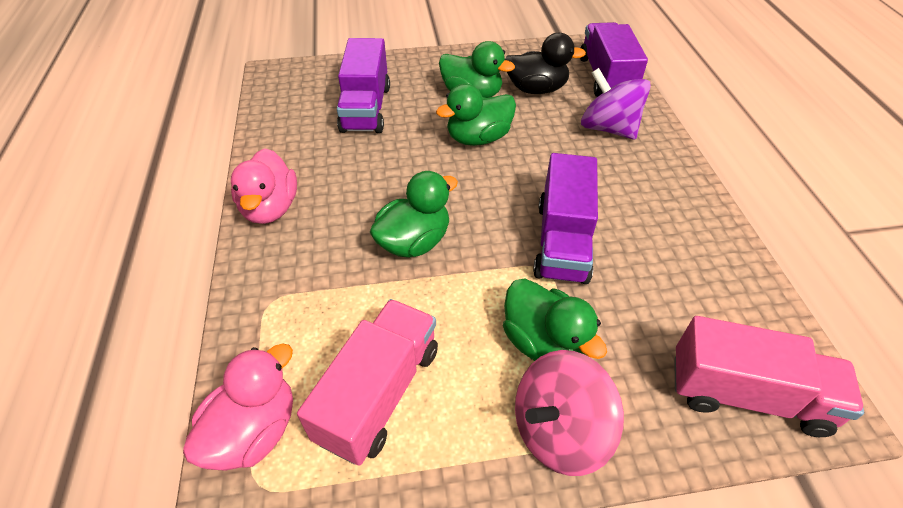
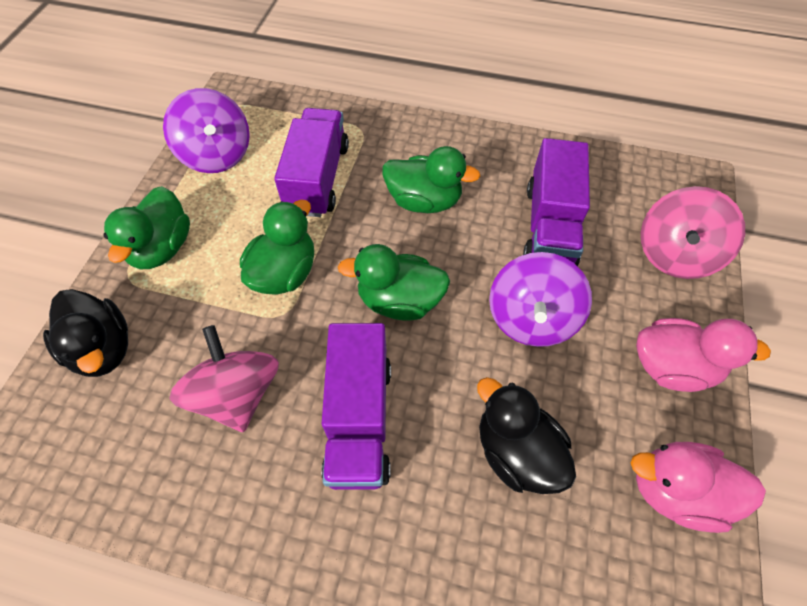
black duck: 1 -> 2
pink spinning top: 1 -> 2
pink truck: 2 -> 0
purple spinning top: 1 -> 2

